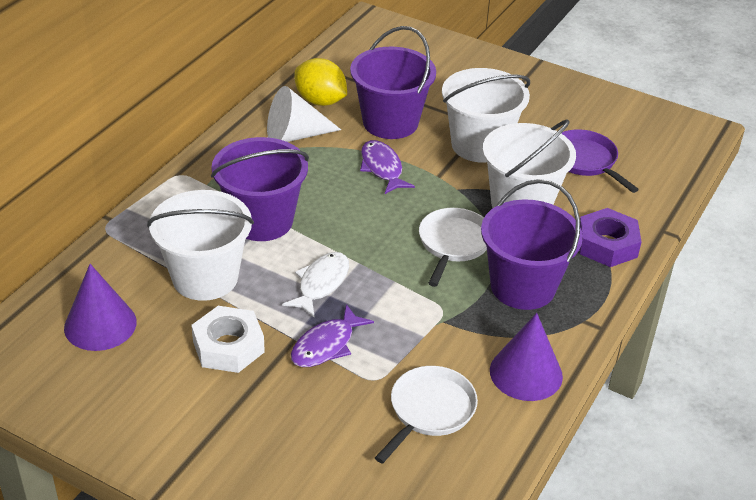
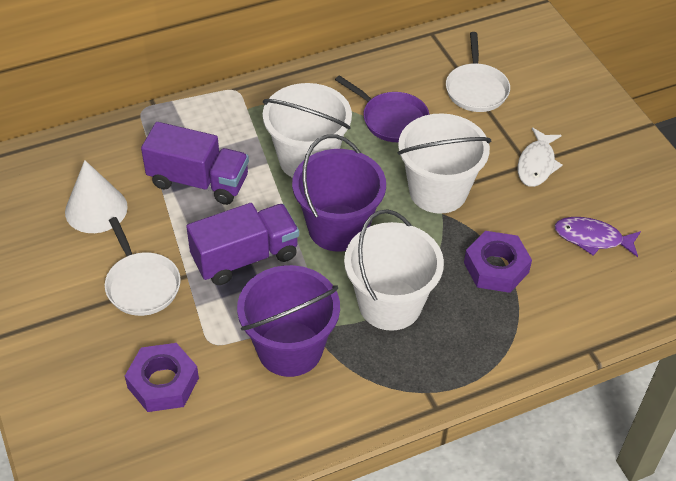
purple bucket: 3 -> 2
purple cone: 2 -> 0
purple fish: 2 -> 1
purple nut: 1 -> 2
purple truck: 0 -> 2
white nut: 1 -> 0
yellow lemon: 1 -> 0

